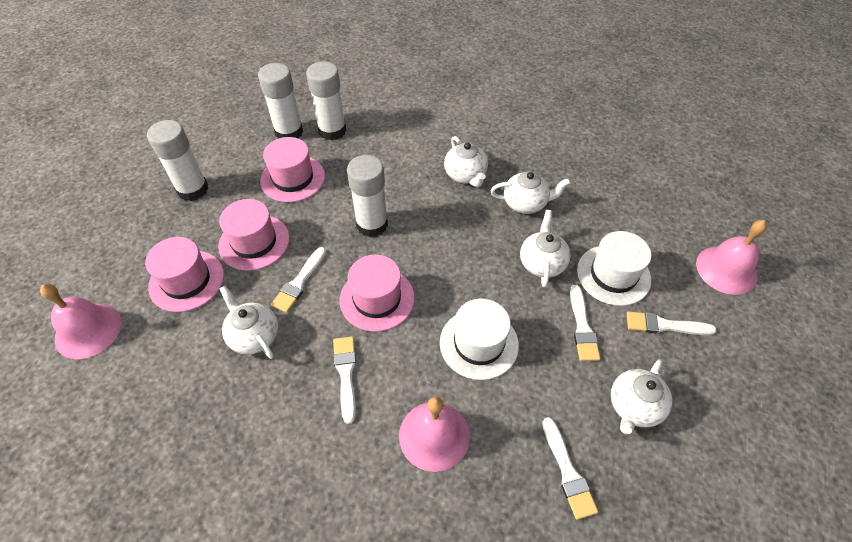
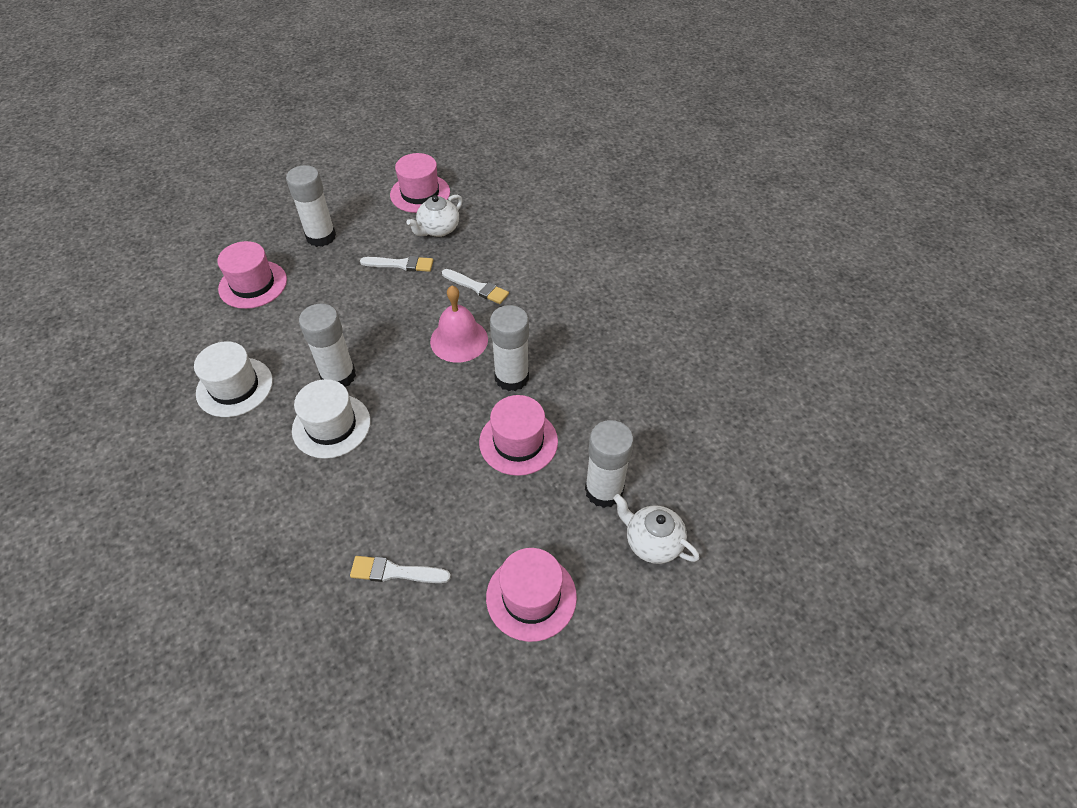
pink bell: 3 -> 1
white brush: 5 -> 3
white teapot: 5 -> 2

